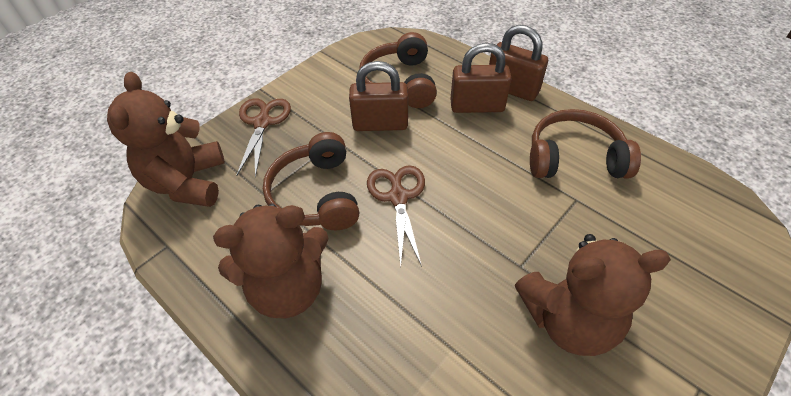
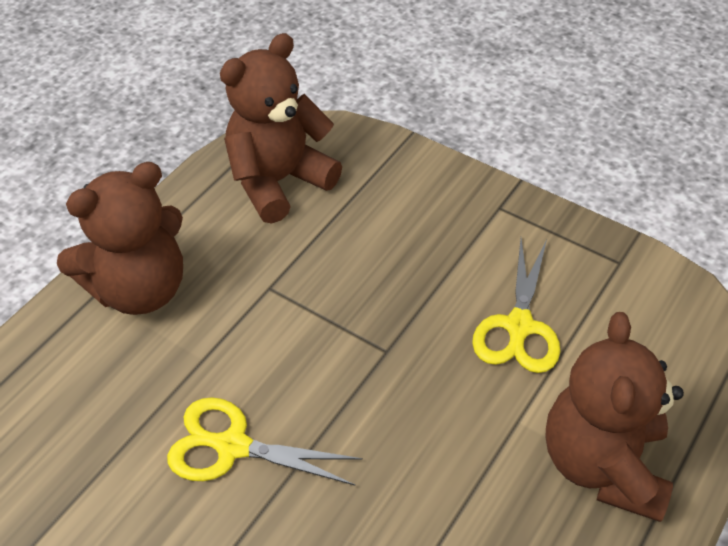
brown headphones: 3 -> 0
brown padlock: 3 -> 0
brown scissors: 2 -> 0
yellow scissors: 0 -> 2

